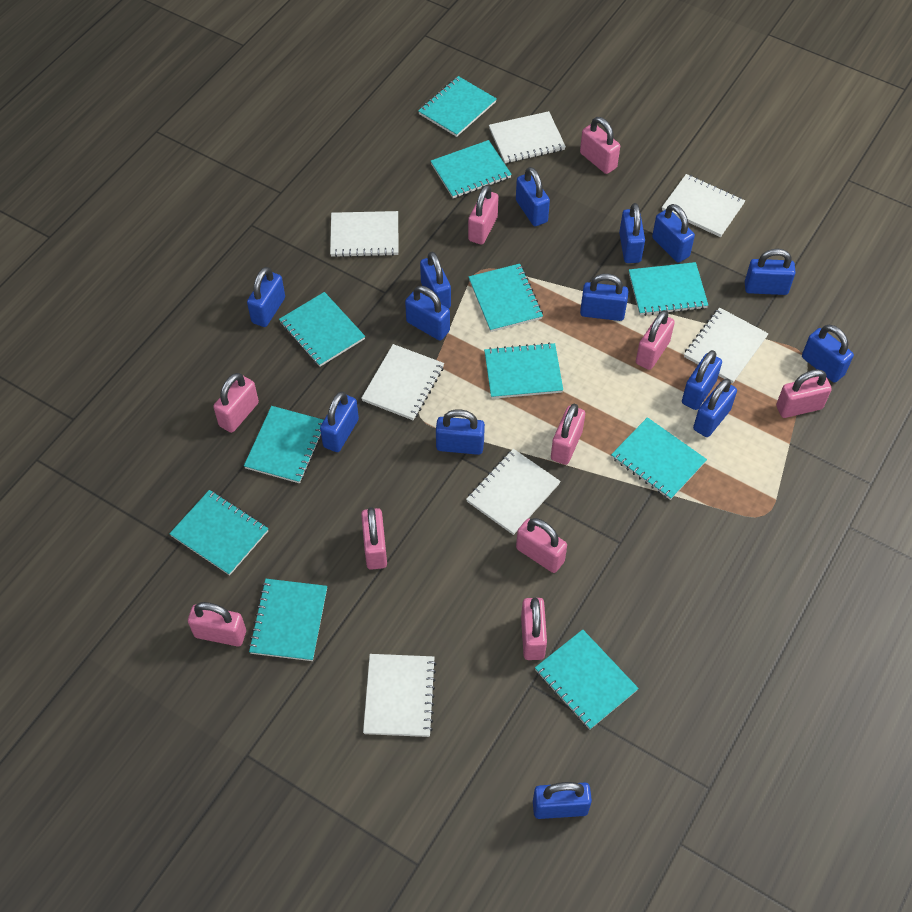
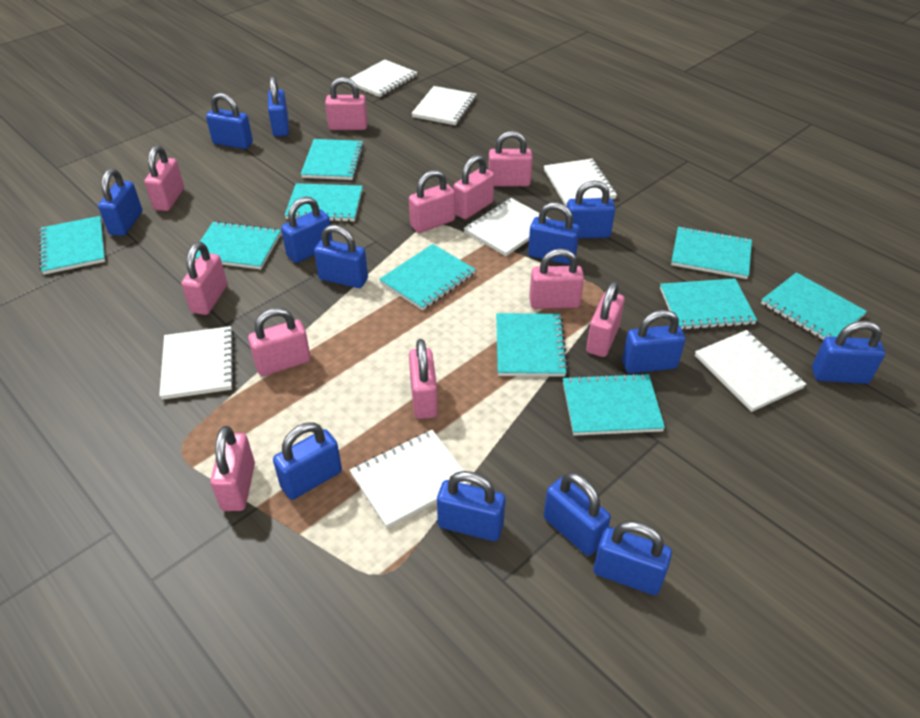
blue padlock: 14 -> 13
pink padlock: 10 -> 11
turquoise notebook: 11 -> 10

